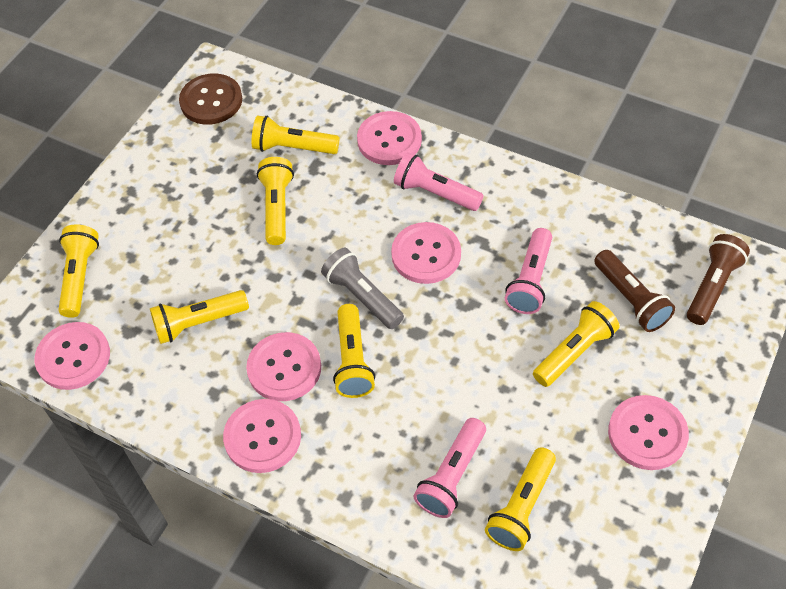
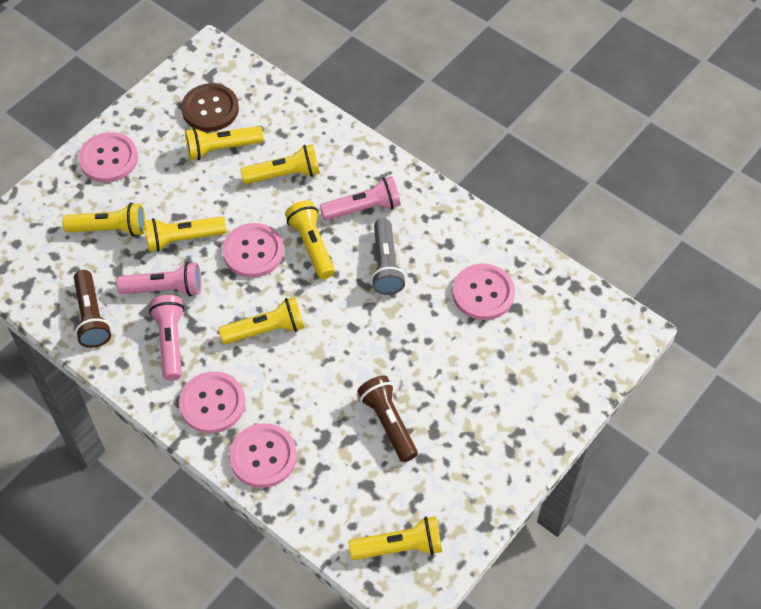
pink button: 6 -> 5

